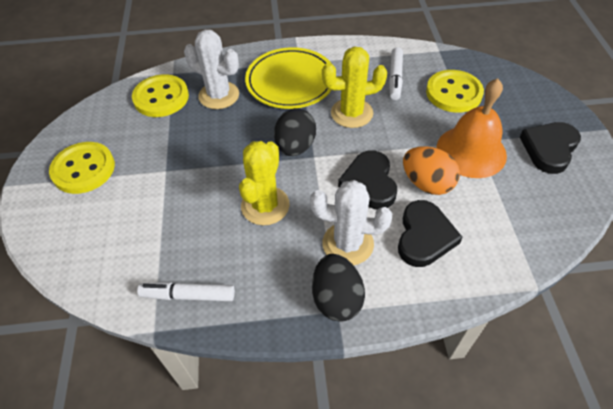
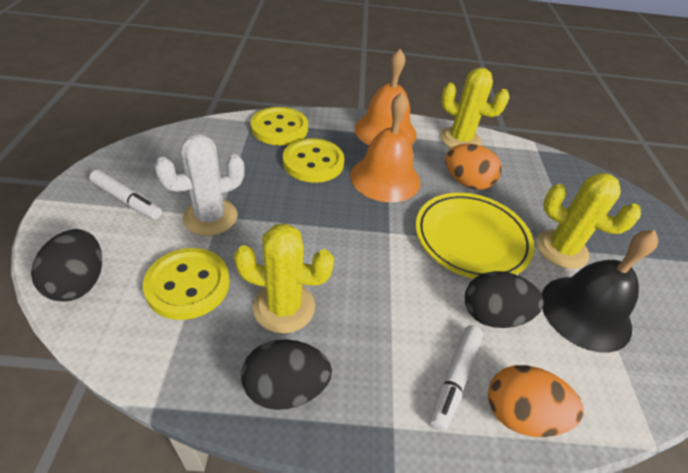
black bell: 0 -> 1
black egg: 2 -> 3
black heart: 3 -> 0
orange bell: 1 -> 2
orange egg: 1 -> 2
white cactus: 2 -> 1
yellow cactus: 2 -> 3

